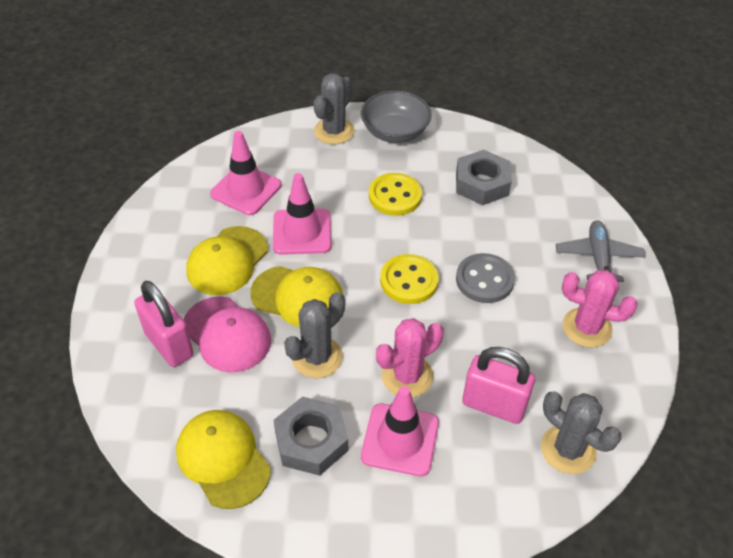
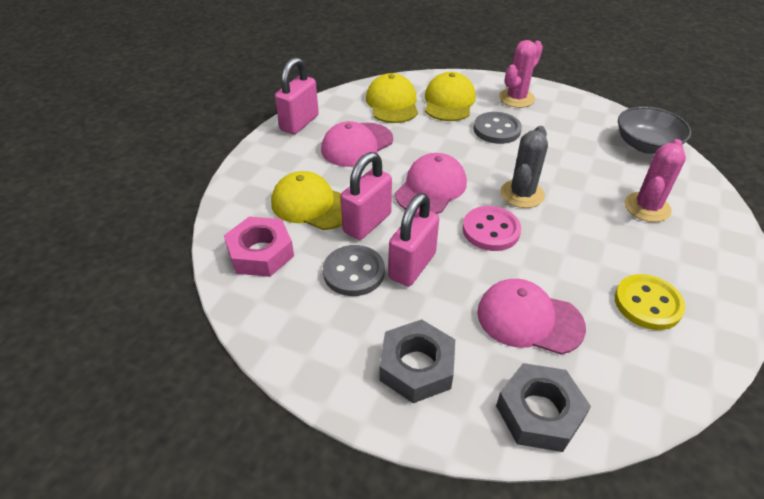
grey button: 1 -> 2
grey cactus: 3 -> 1
grey plane: 1 -> 0
pink button: 0 -> 1
pink cap: 1 -> 3
pink nut: 0 -> 1
pink padlock: 2 -> 3
pink traffic cone: 3 -> 0
yellow button: 2 -> 1

